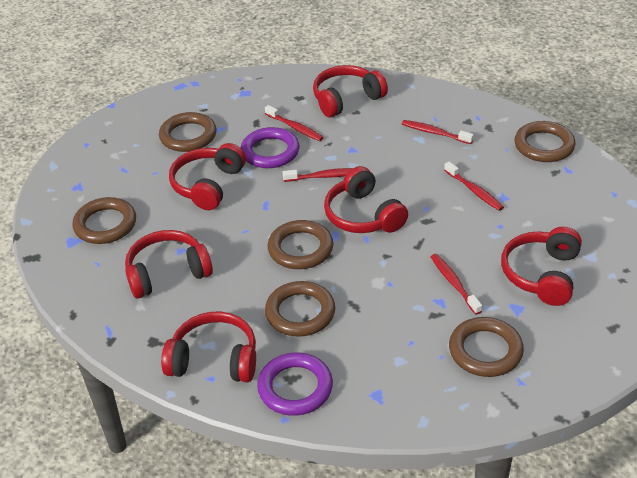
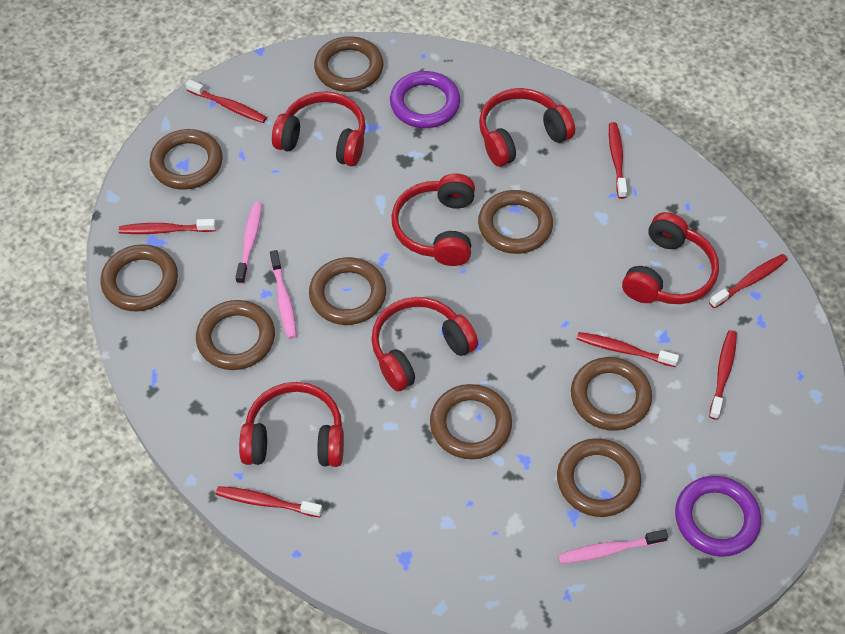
brown ring: 6 -> 9
pink toothbrush: 0 -> 3
red toothbrush: 5 -> 7

